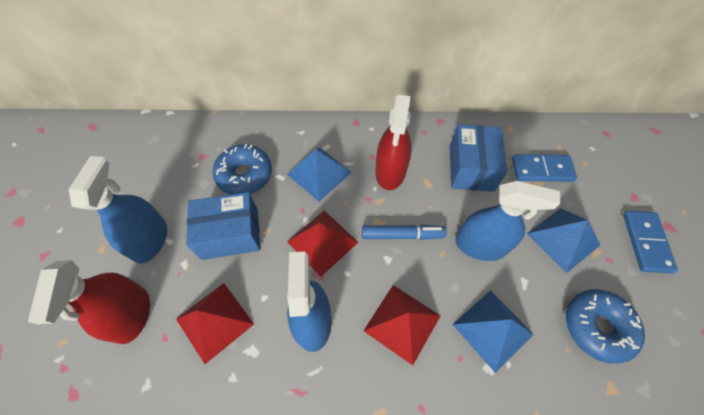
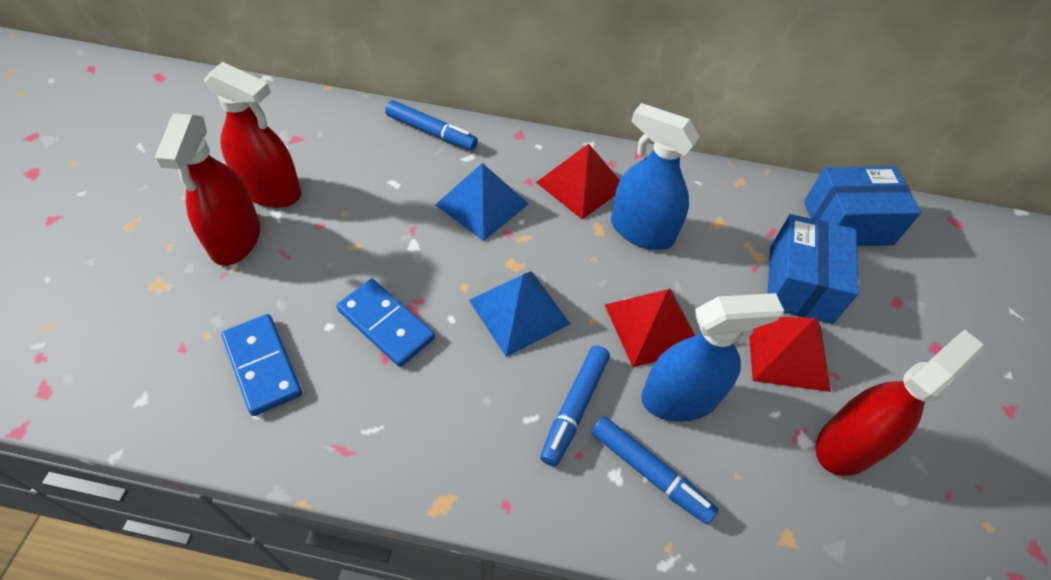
blue donut: 2 -> 0
blue marker: 1 -> 3
blue pyramid: 3 -> 2
blue spray bottle: 3 -> 2
red spray bottle: 2 -> 3

